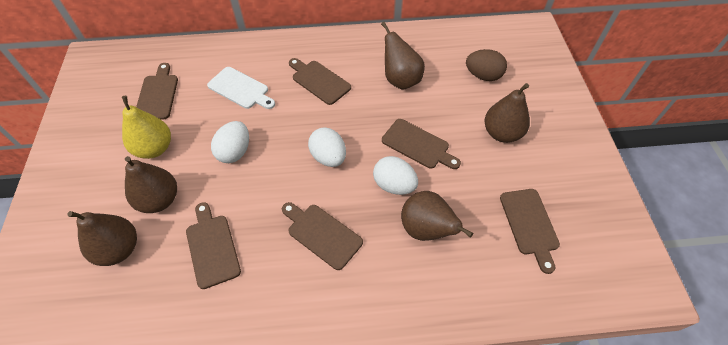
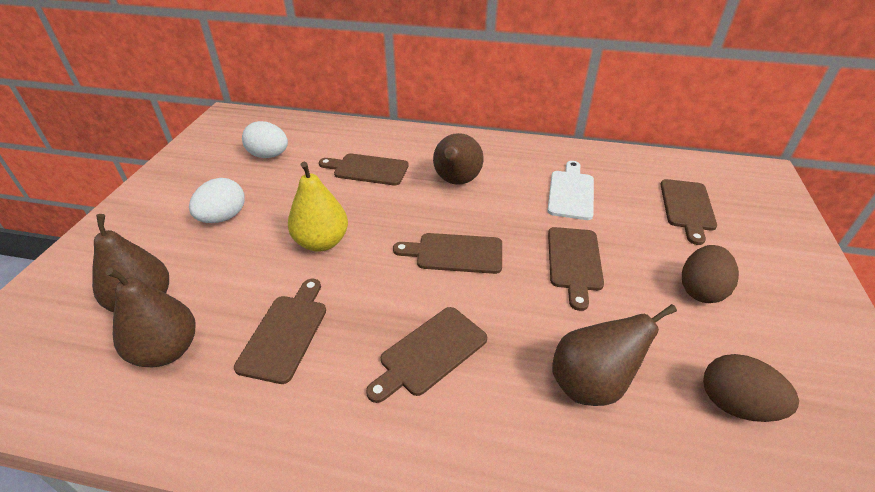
brown egg: 1 -> 2
brown pear: 5 -> 4
white egg: 3 -> 2

